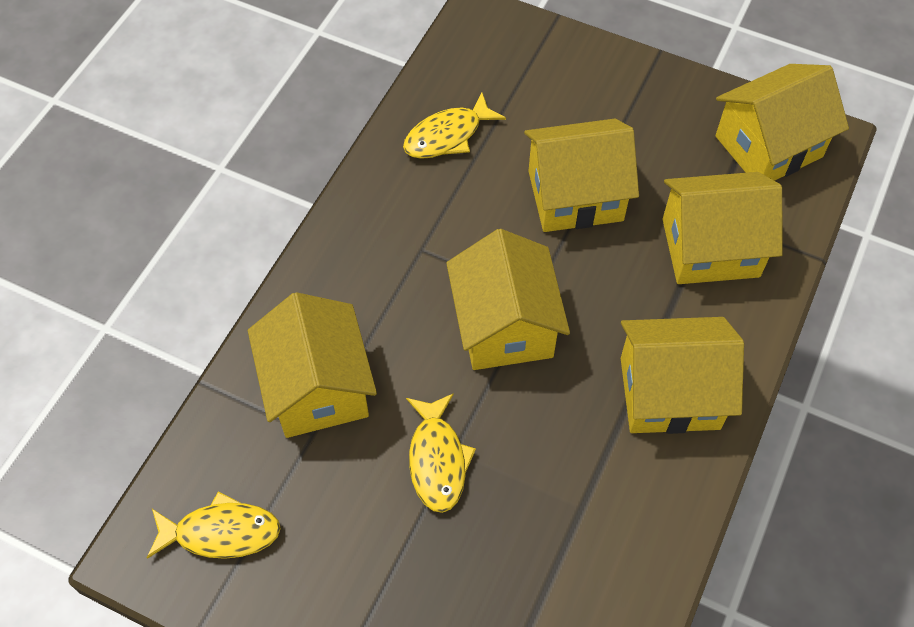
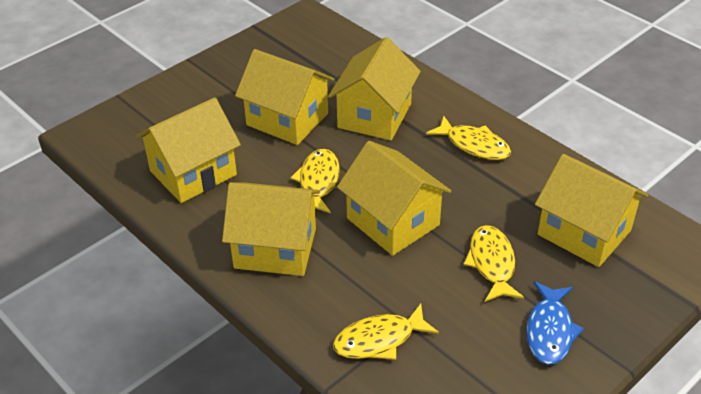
blue fish: 0 -> 1
yellow fish: 3 -> 4

